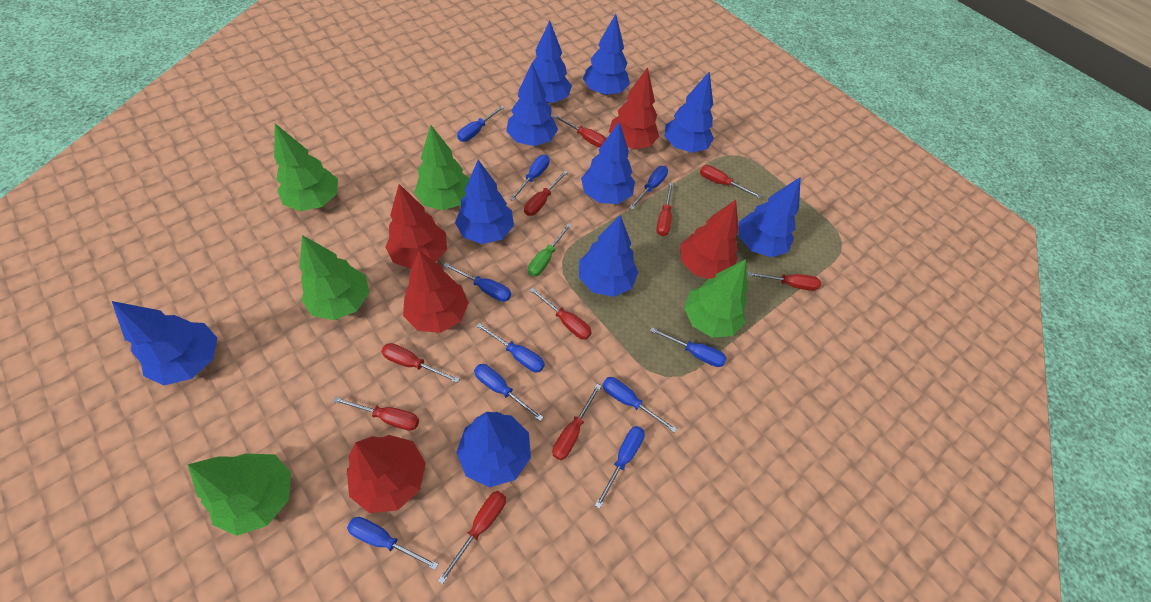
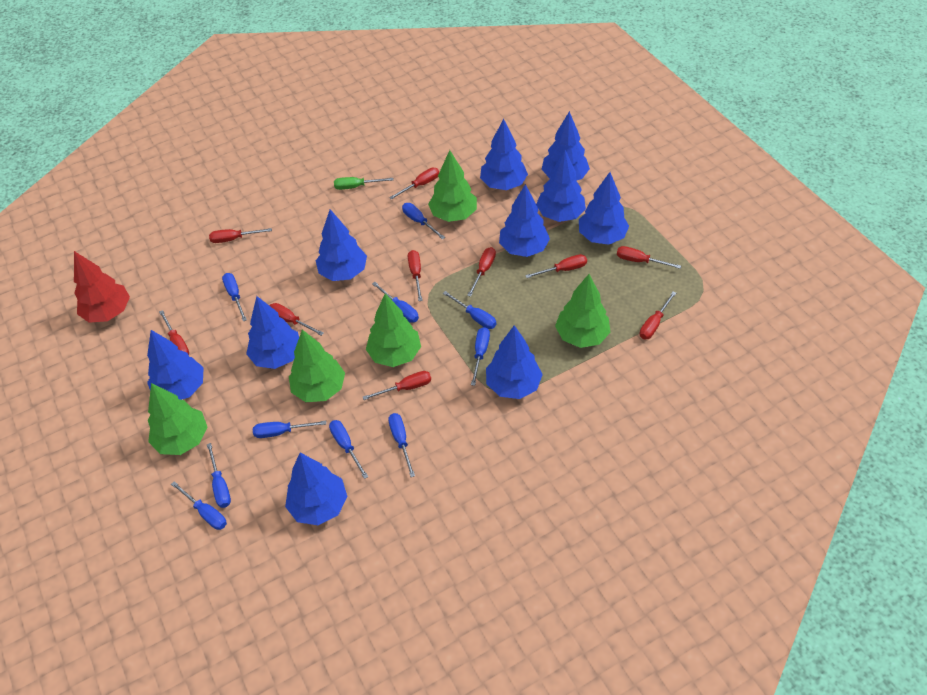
red tree: 5 -> 1

